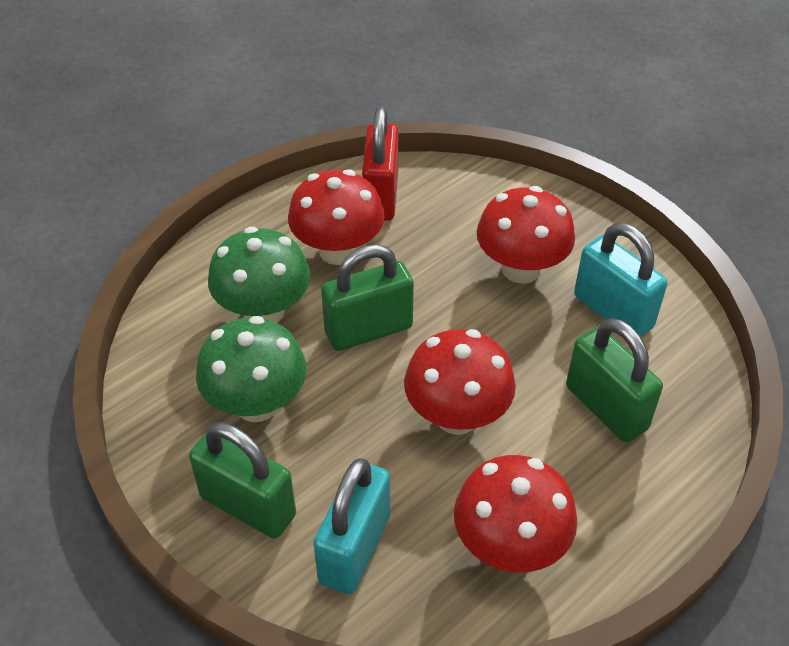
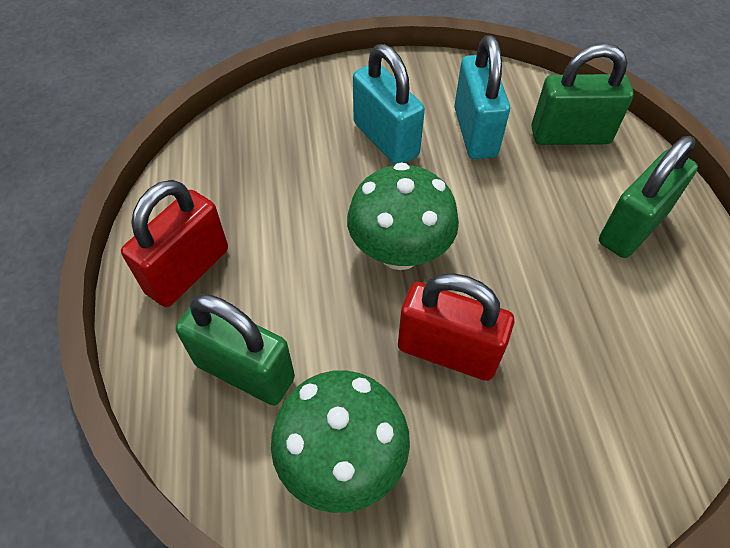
red mushroom: 4 -> 0
red padlock: 1 -> 2

